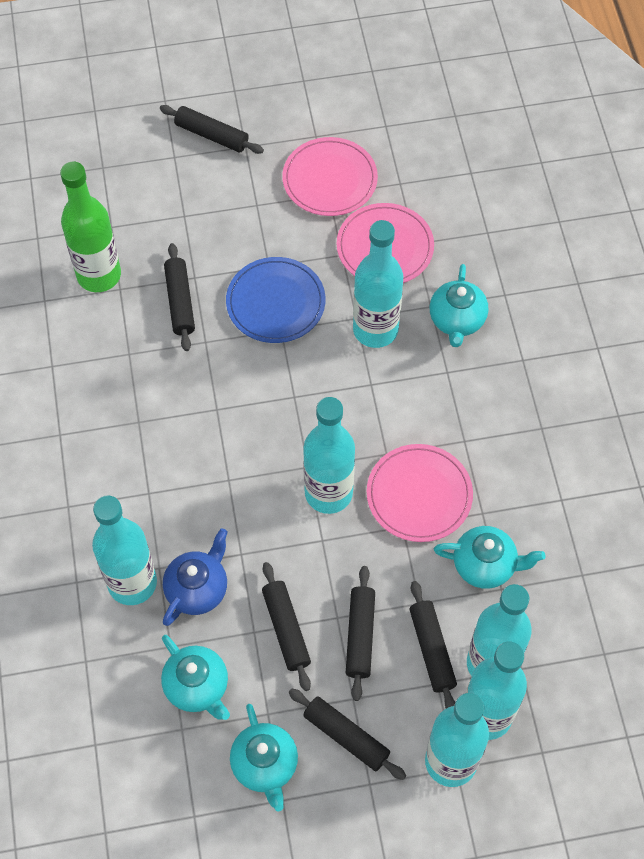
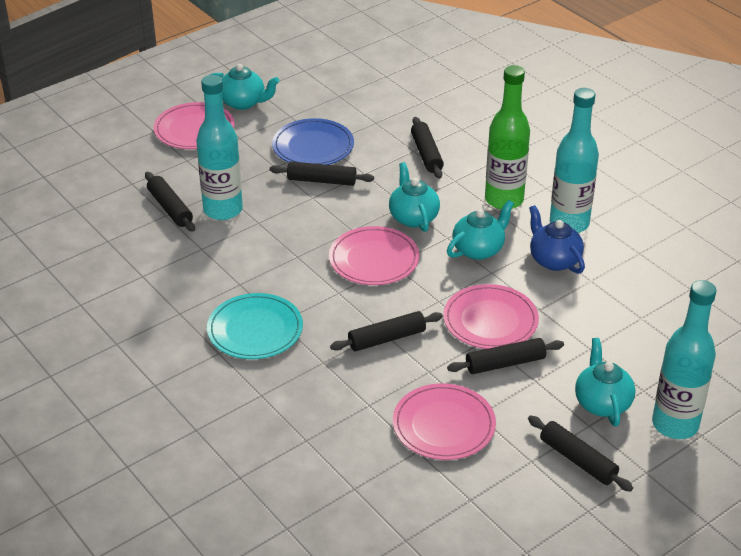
pink plate: 3 -> 4
turquoise bottle: 6 -> 3
turquoise plate: 0 -> 1

